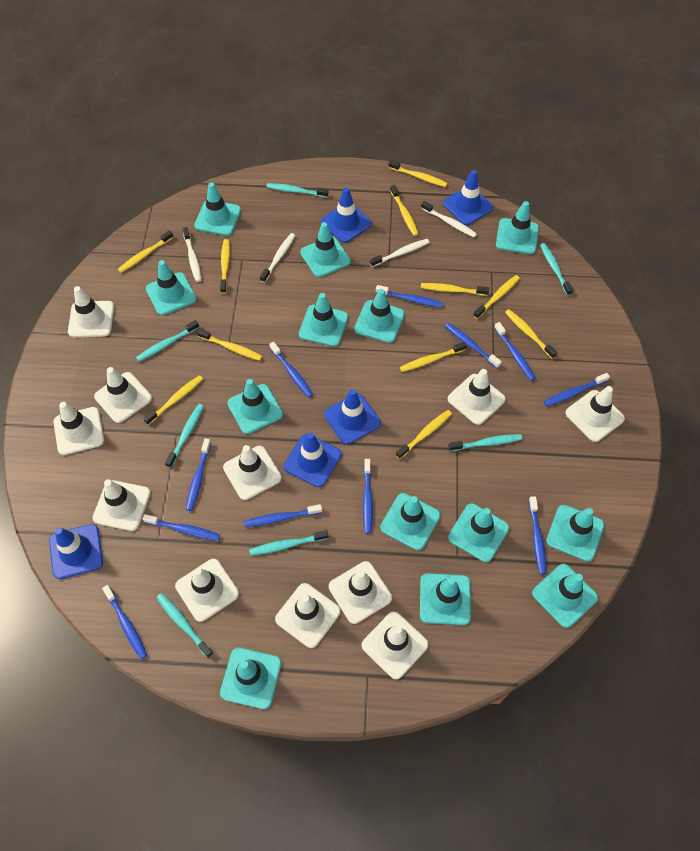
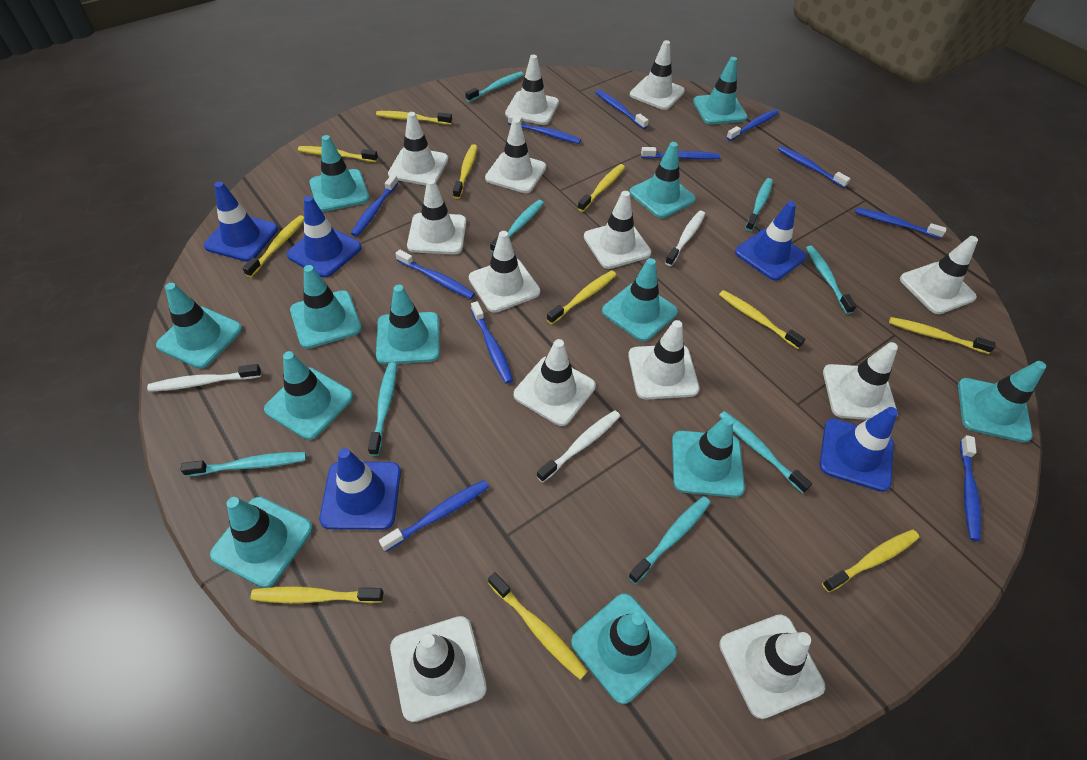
turquoise toothbrush: 7 -> 8
turquoise traffic cone: 13 -> 12
white toothbrush: 4 -> 3
white traffic cone: 11 -> 13

